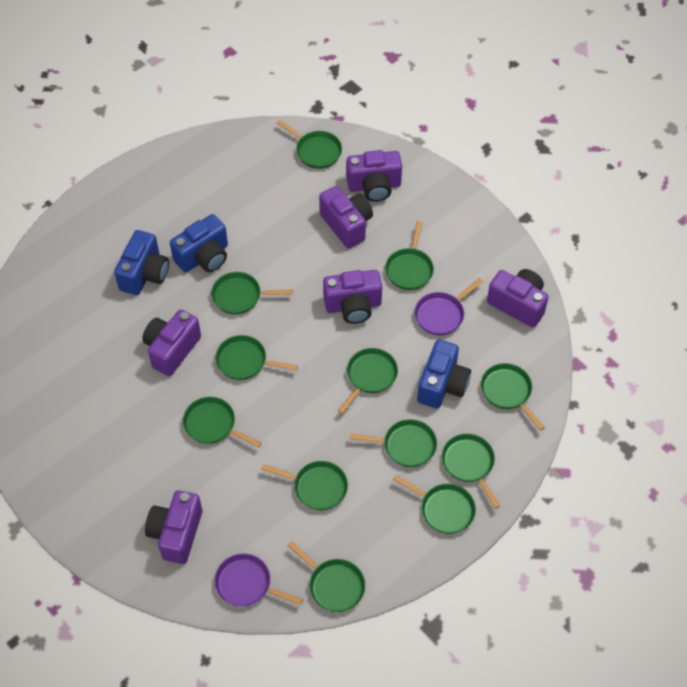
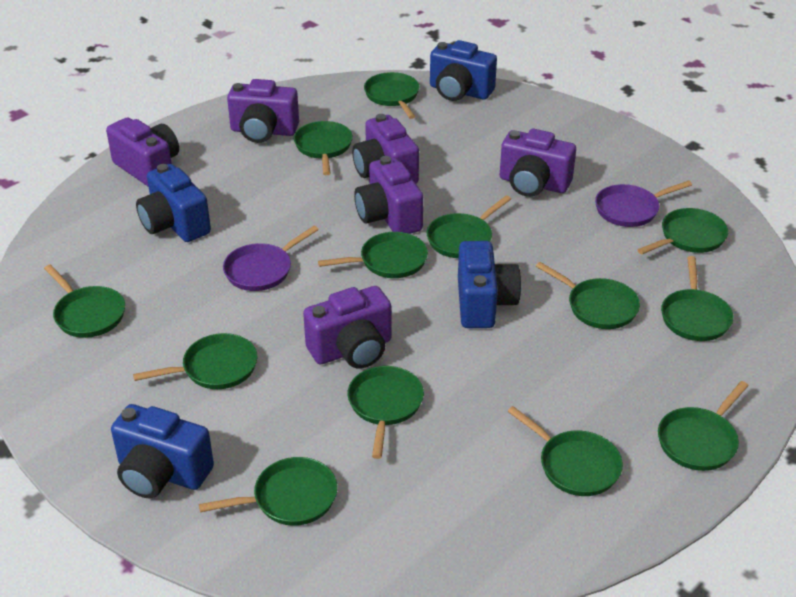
blue camera: 3 -> 4
green pan: 12 -> 13

